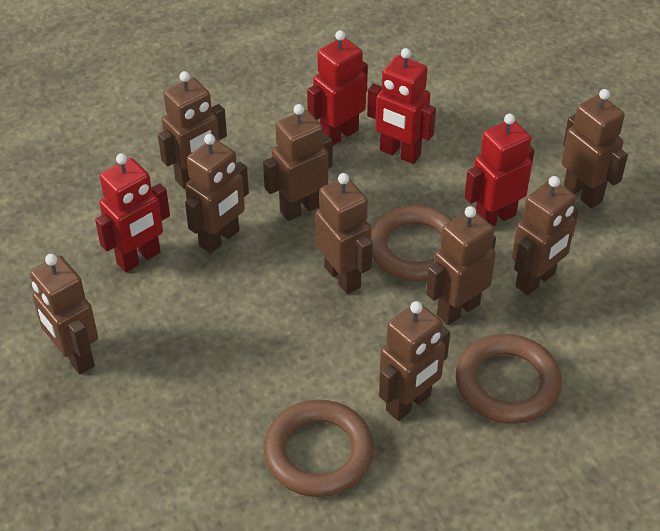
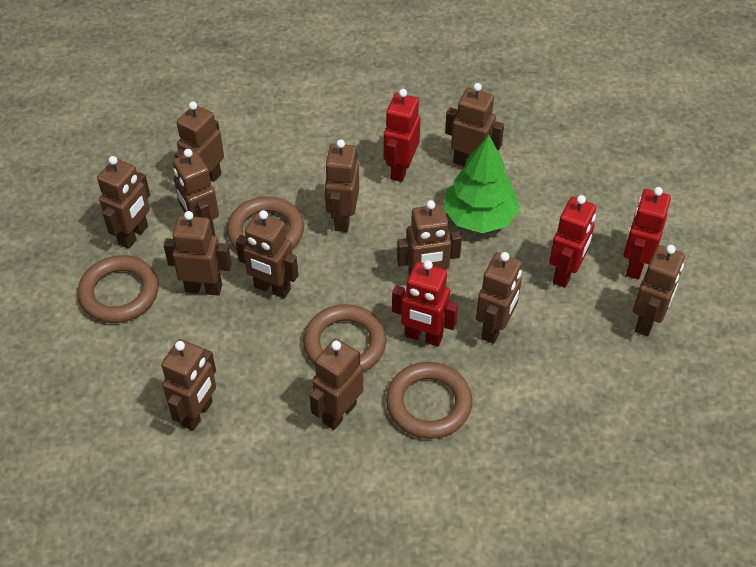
brown ring: 3 -> 4
brown robot: 9 -> 12
green tree: 0 -> 1

